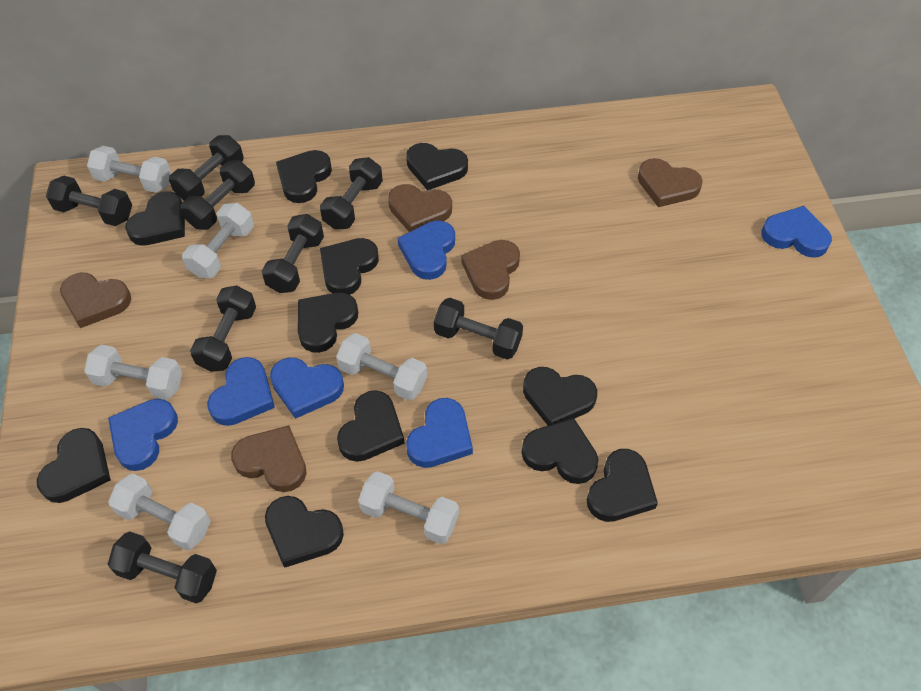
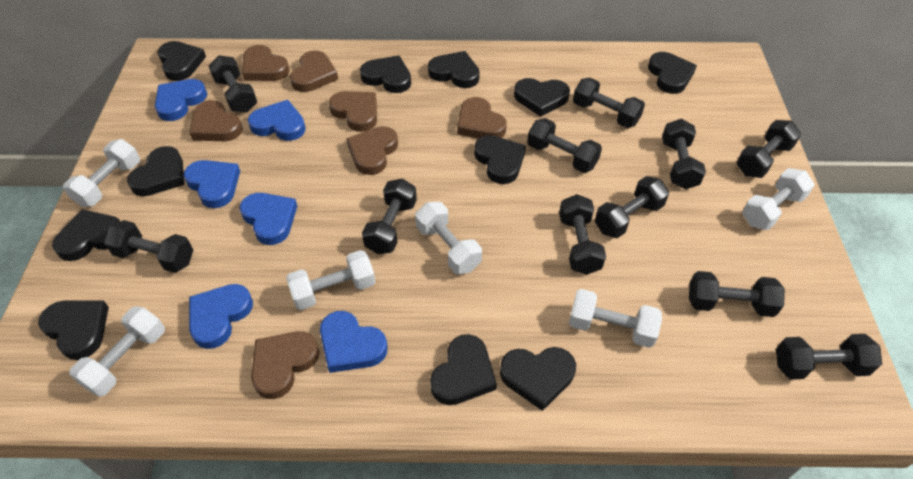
black dumbbell: 8 -> 11
brown heart: 5 -> 7

